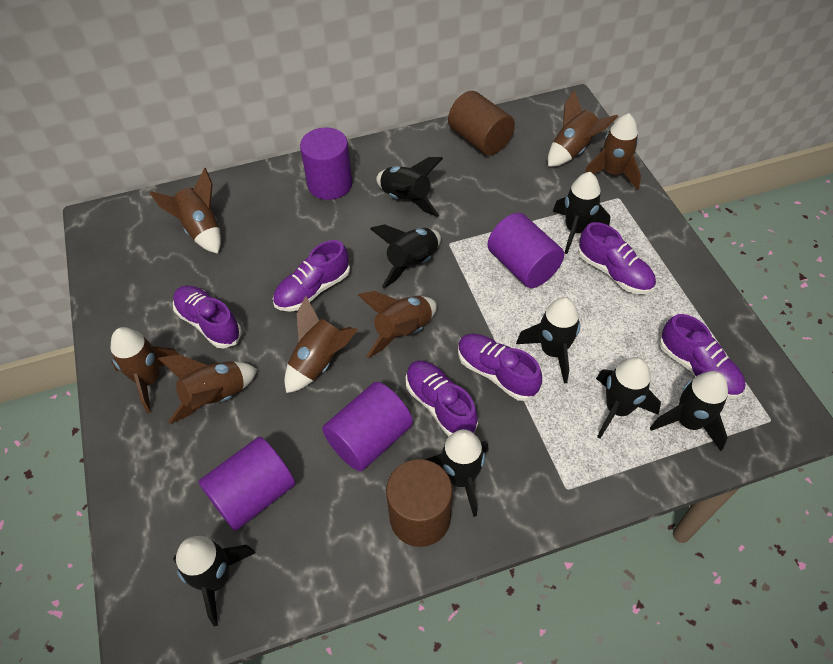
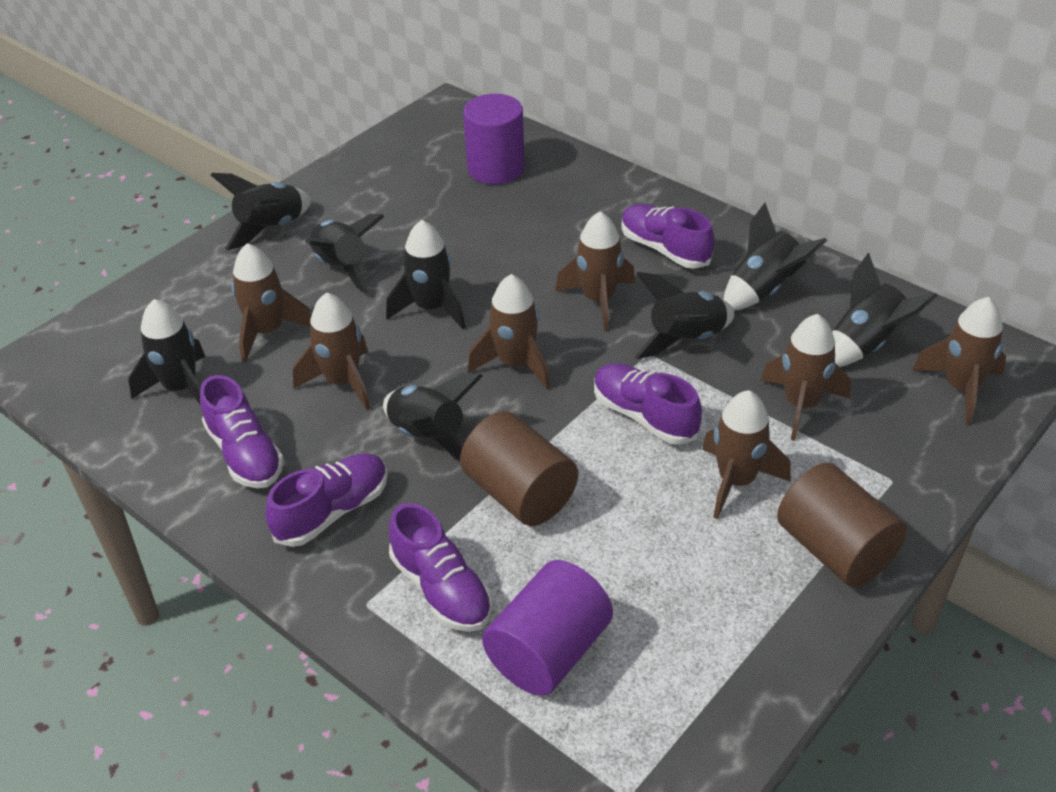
purple cylinder: 4 -> 2
purple shoe: 6 -> 5

